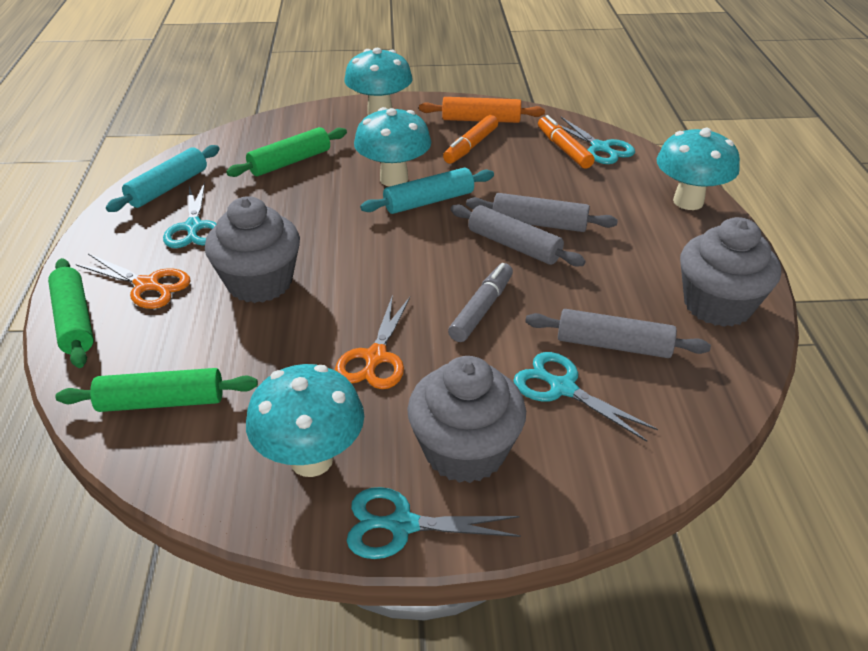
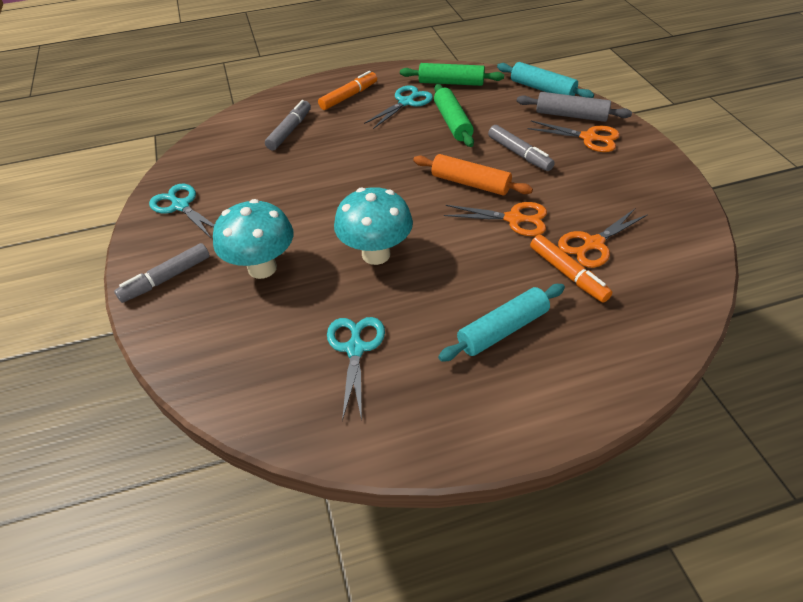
green rolling pin: 3 -> 2
grey cupcake: 3 -> 0
grey marker: 1 -> 3
grey rolling pin: 3 -> 1
orange scissors: 2 -> 3
turquoise mushroom: 4 -> 2
turquoise scissors: 4 -> 3

